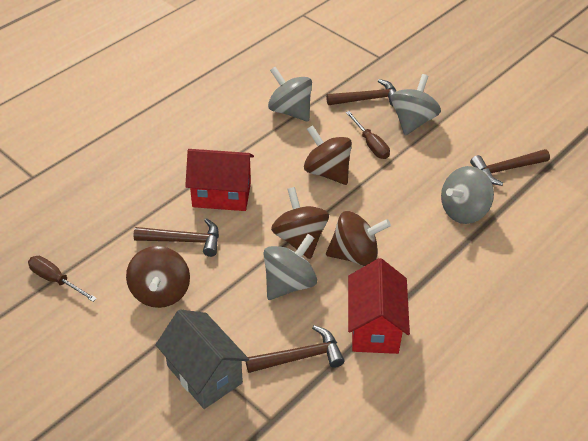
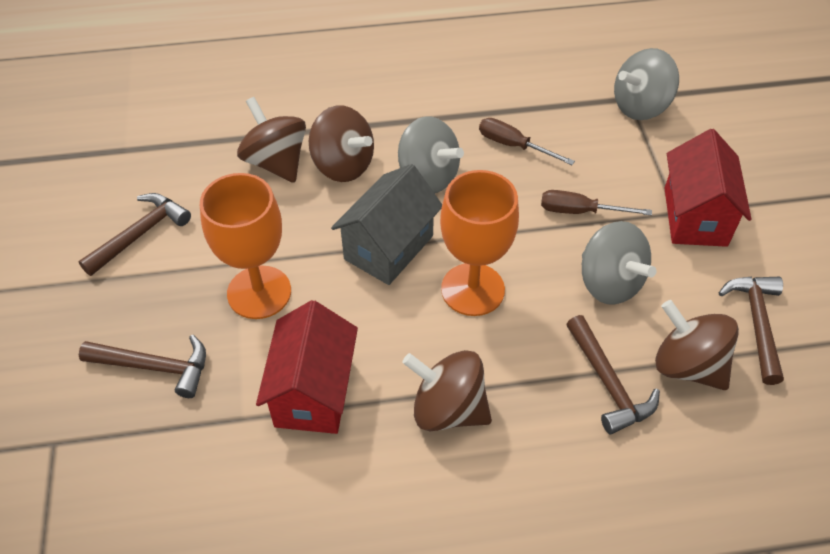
grey spinning top: 4 -> 3
orange goblet: 0 -> 2

